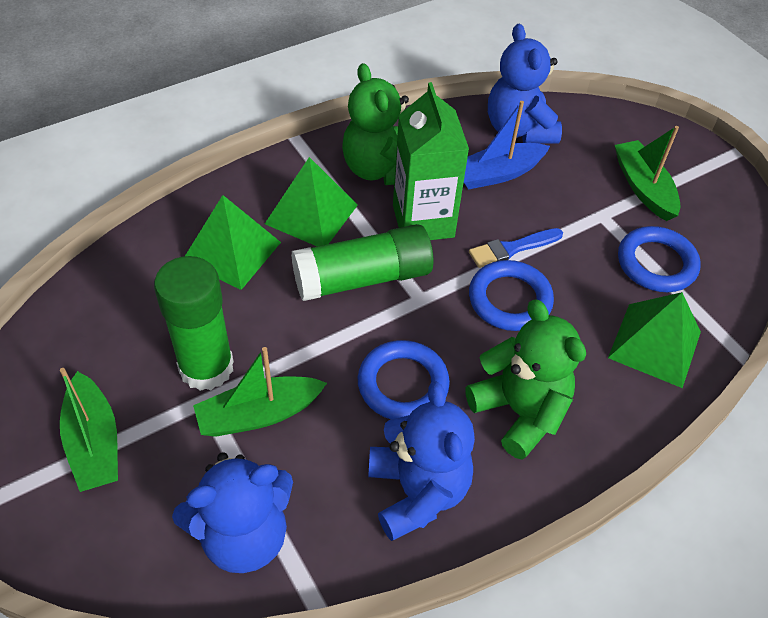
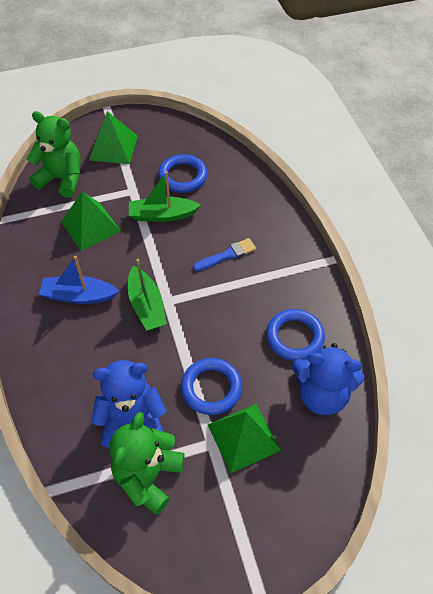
blue teddy bear: 3 -> 2
green boat: 3 -> 2
green carton: 1 -> 0
green glue stick: 2 -> 0

